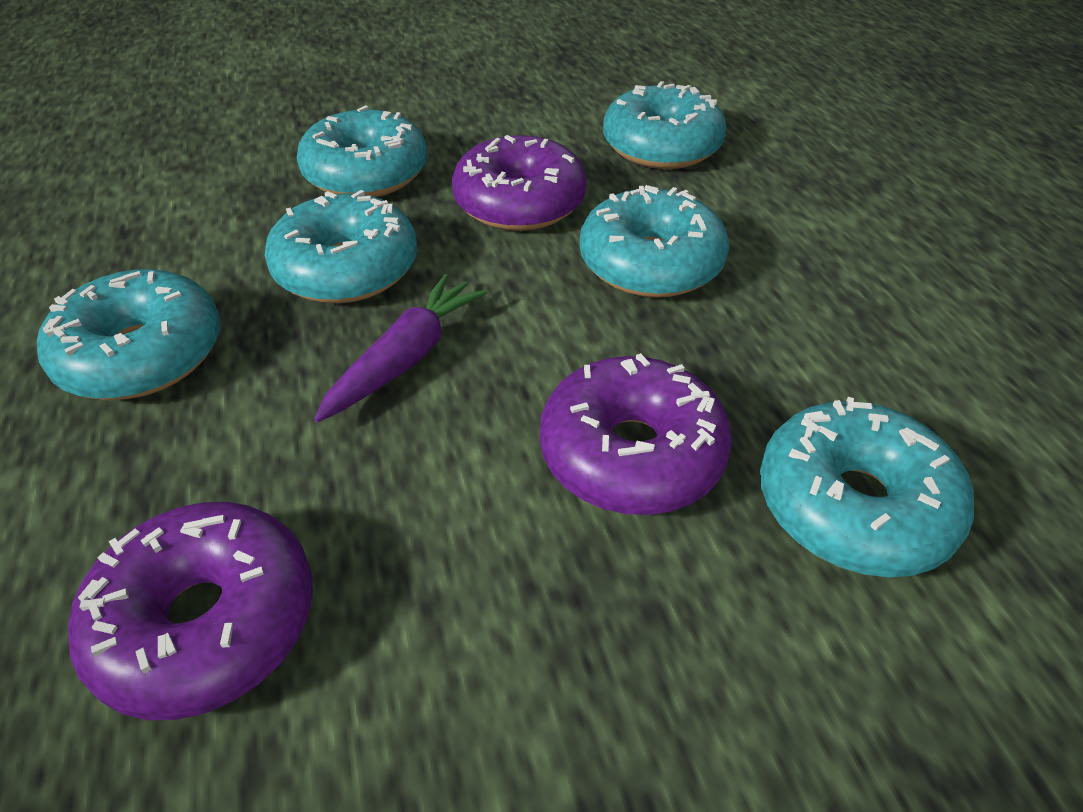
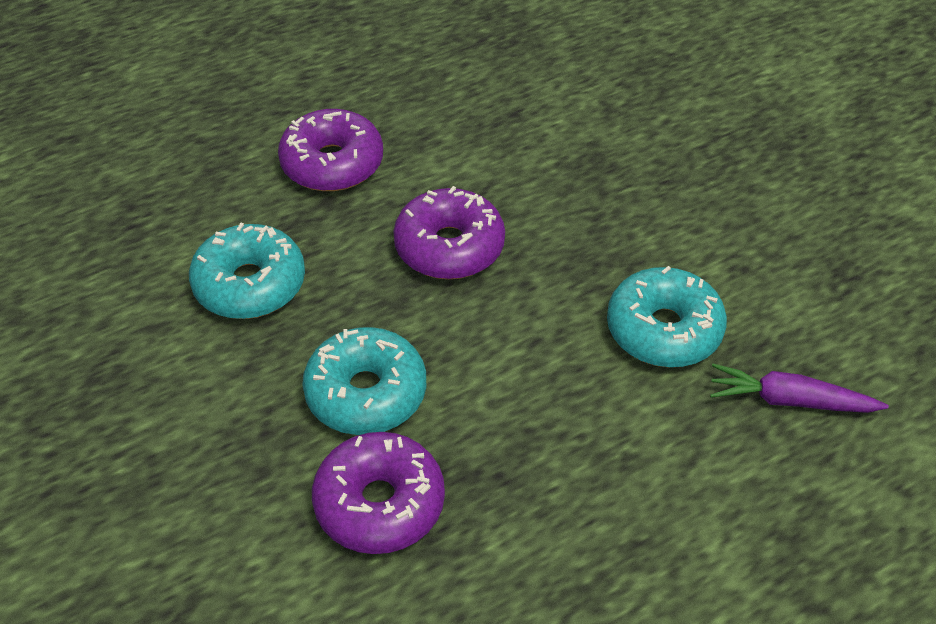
turquoise donut: 6 -> 3

